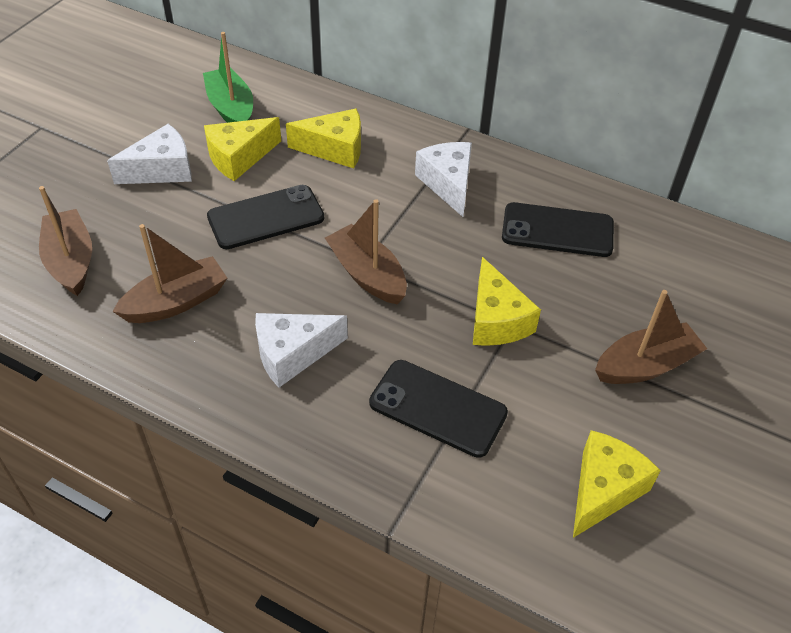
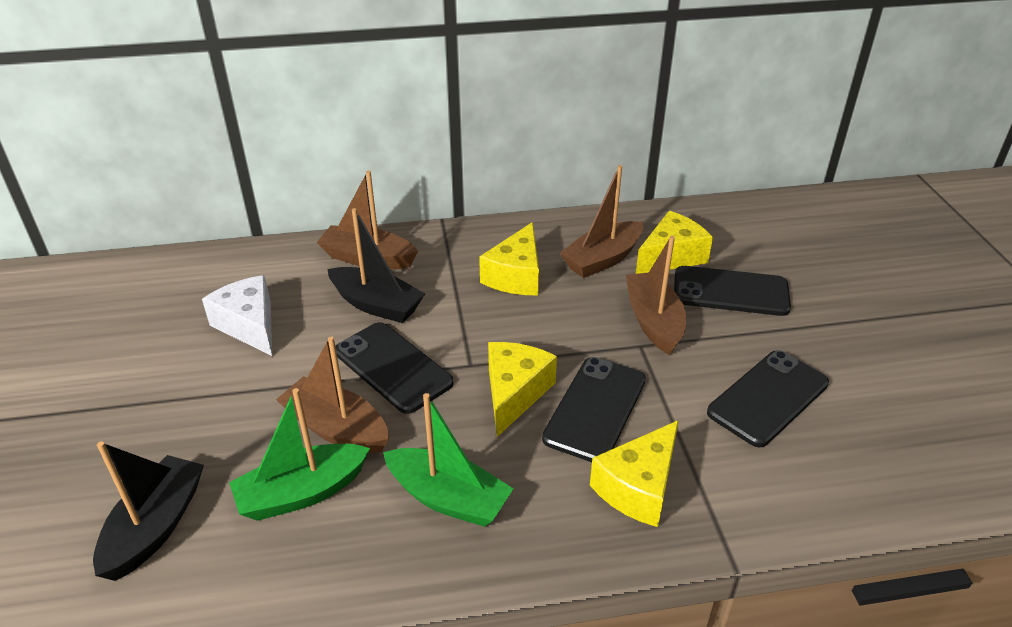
black boat: 0 -> 2
black phone: 3 -> 4
green boat: 1 -> 2
white cheese: 3 -> 1

